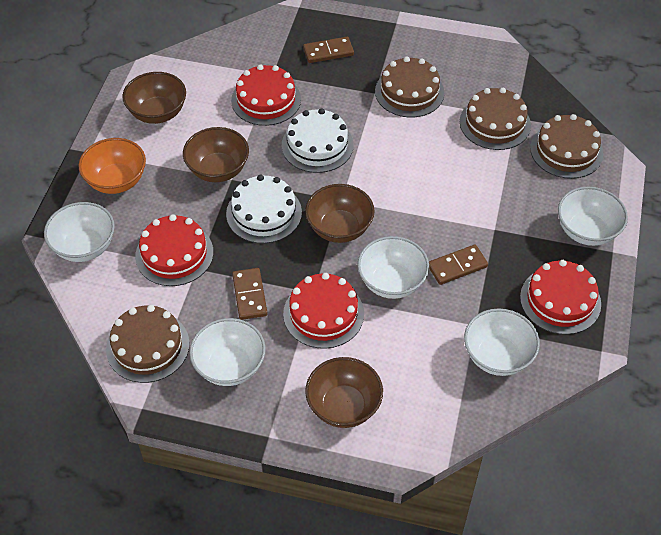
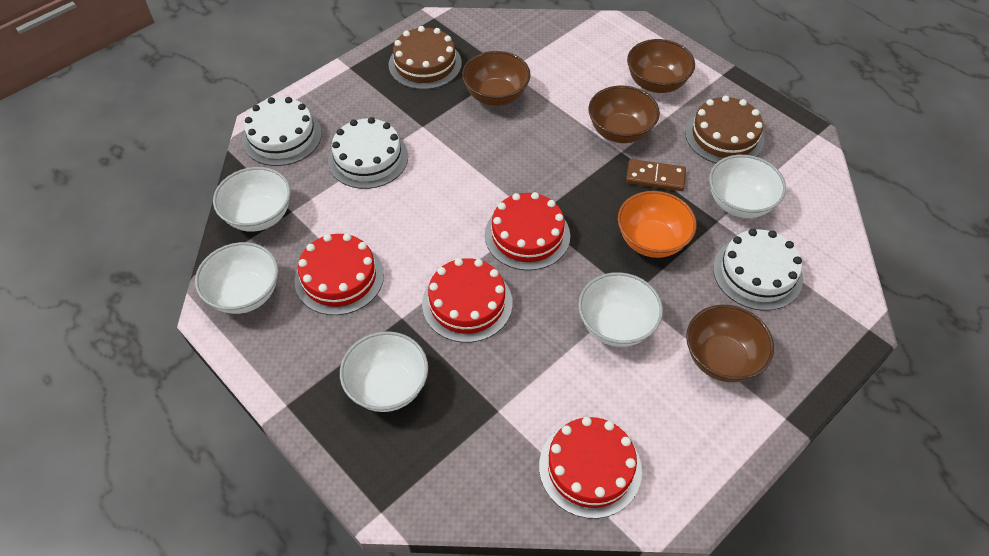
brown cake: 4 -> 2
brown domino: 3 -> 1
white cake: 2 -> 3

